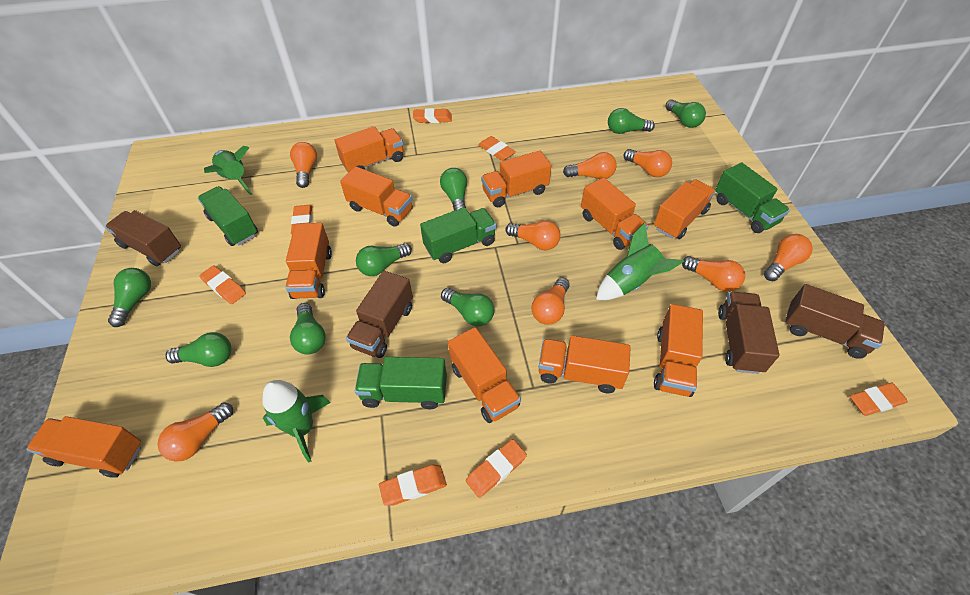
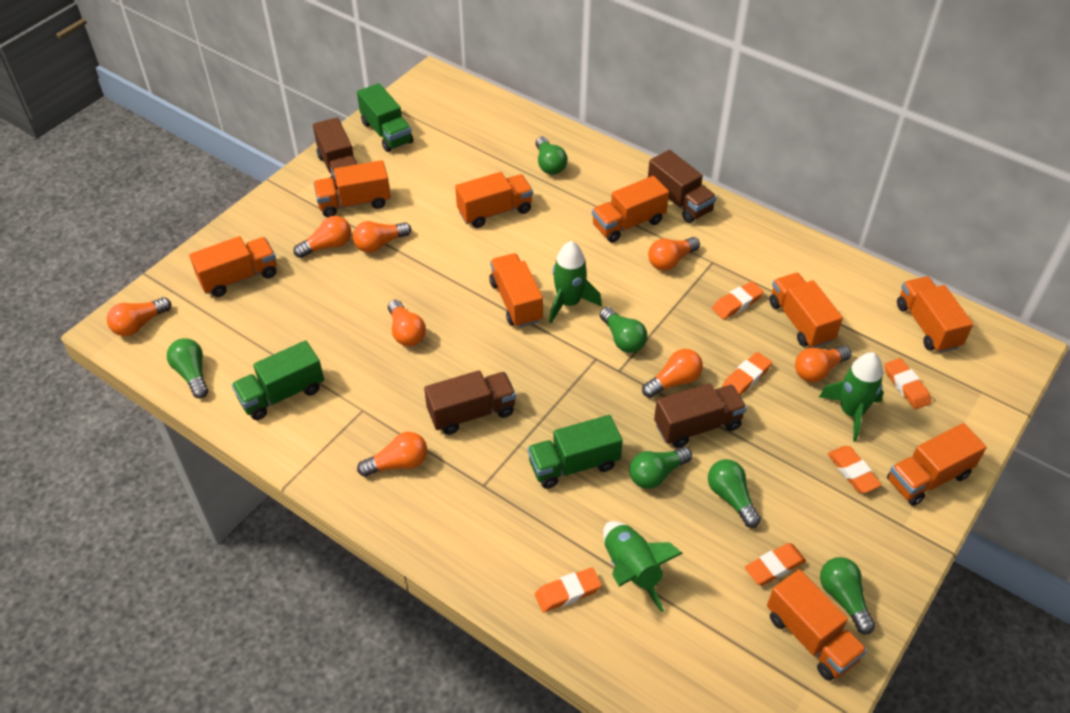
green light bulb: 8 -> 6
green truck: 4 -> 3
orange eraser: 7 -> 6
orange truck: 10 -> 9

